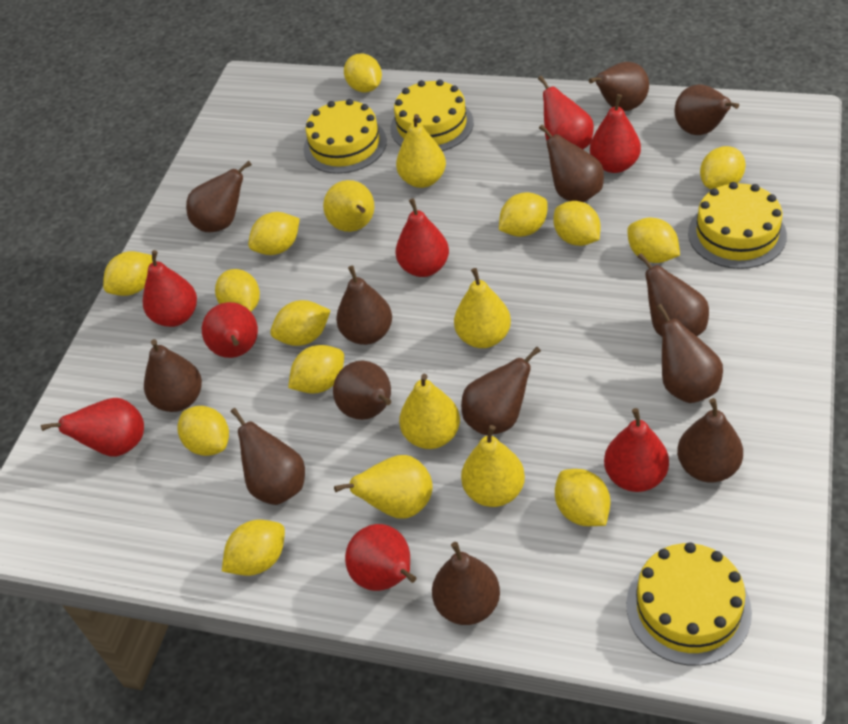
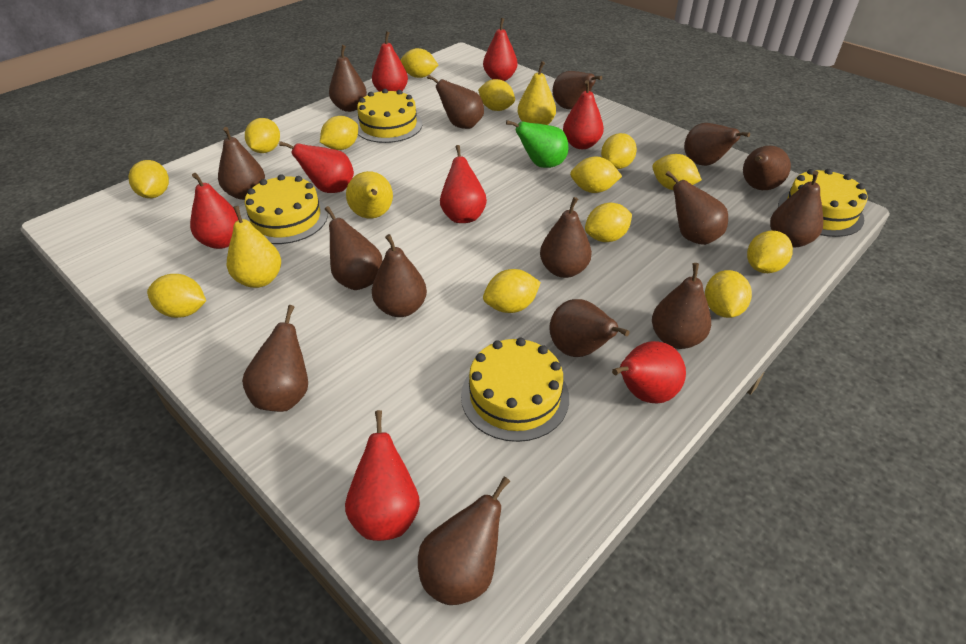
brown pear: 13 -> 15
green pear: 0 -> 1
yellow pear: 6 -> 3

